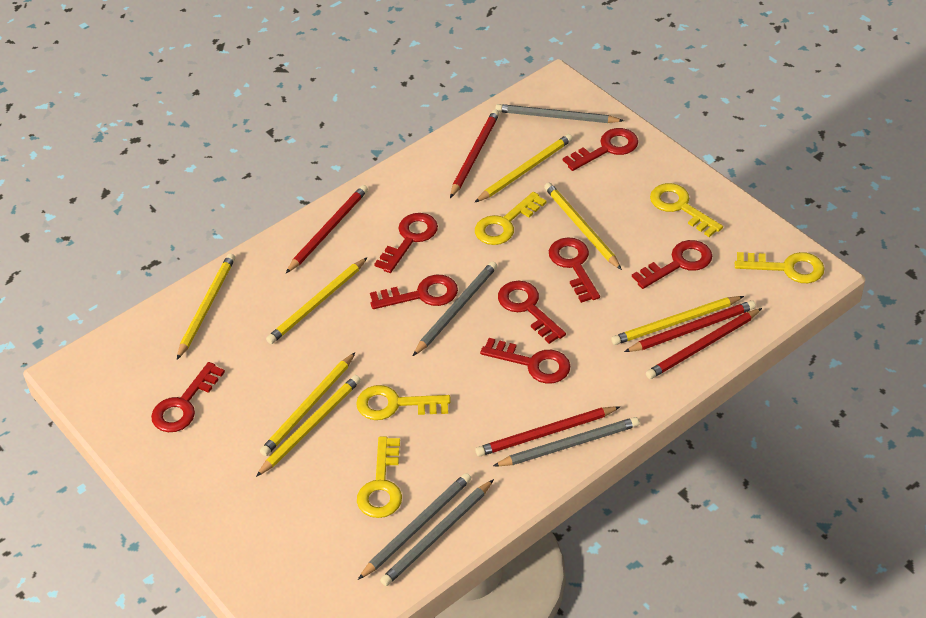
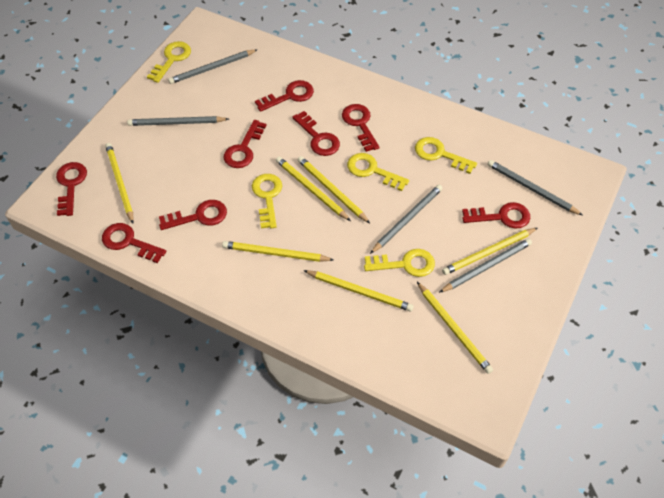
red pencil: 5 -> 0

